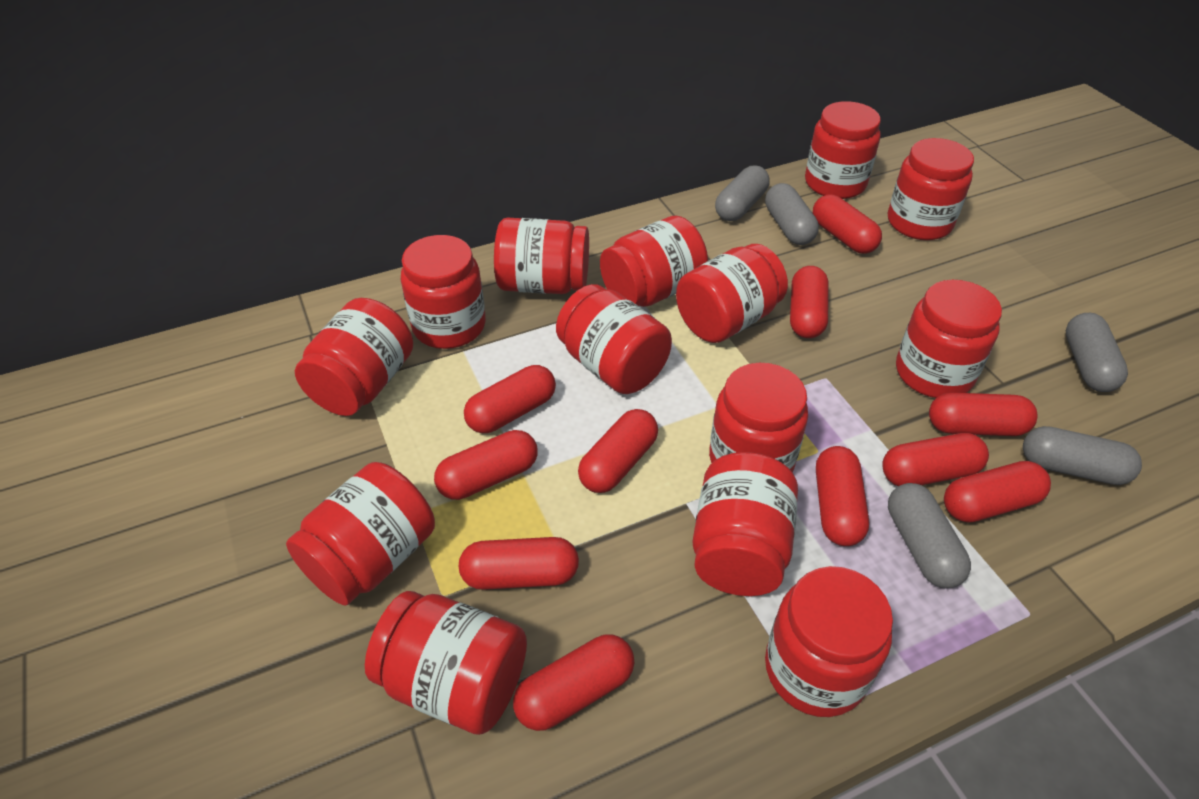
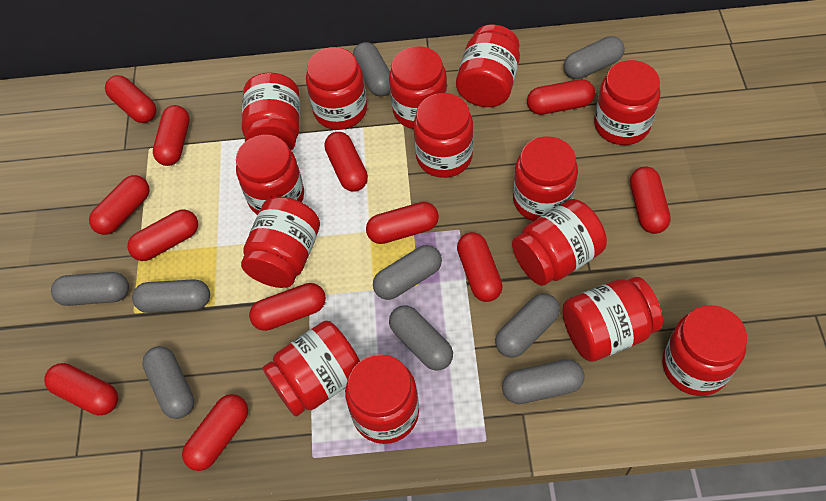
grey capsule: 5 -> 9
red capsule: 11 -> 12

